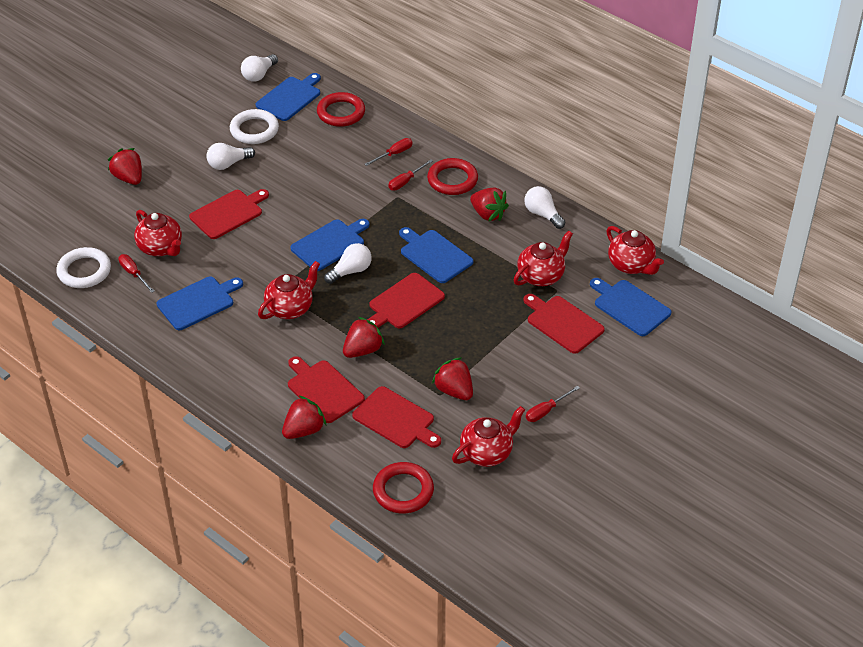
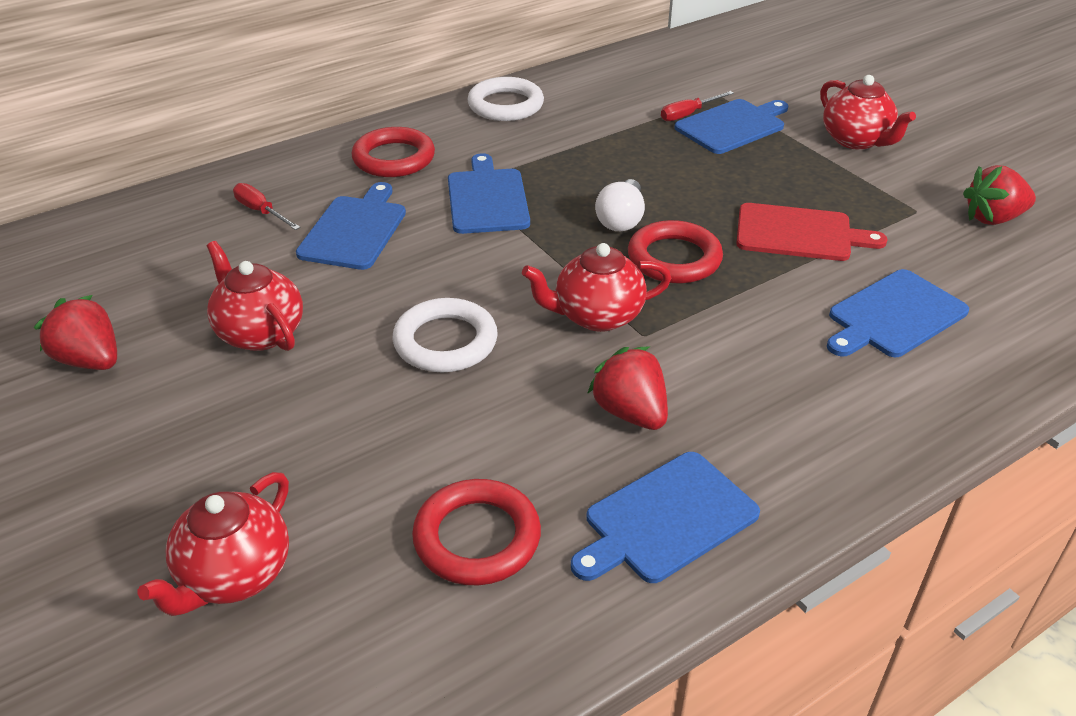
red cutting board: 5 -> 1
red screwdriver: 4 -> 2
red strawberry: 5 -> 3
red teapot: 5 -> 4
white light bulb: 4 -> 1

